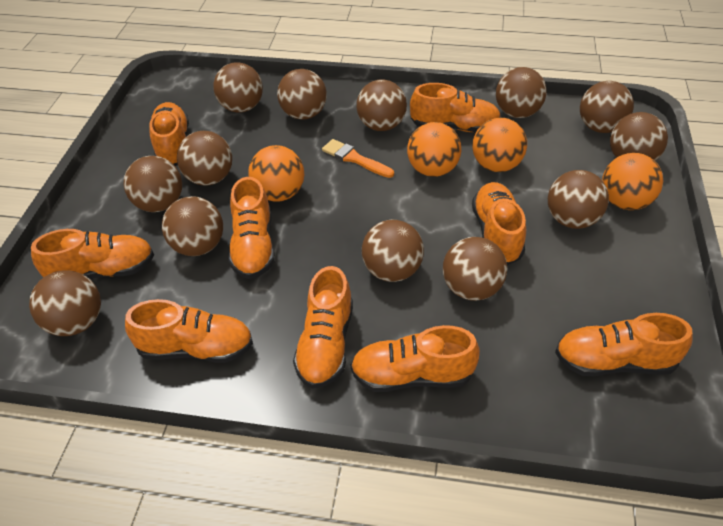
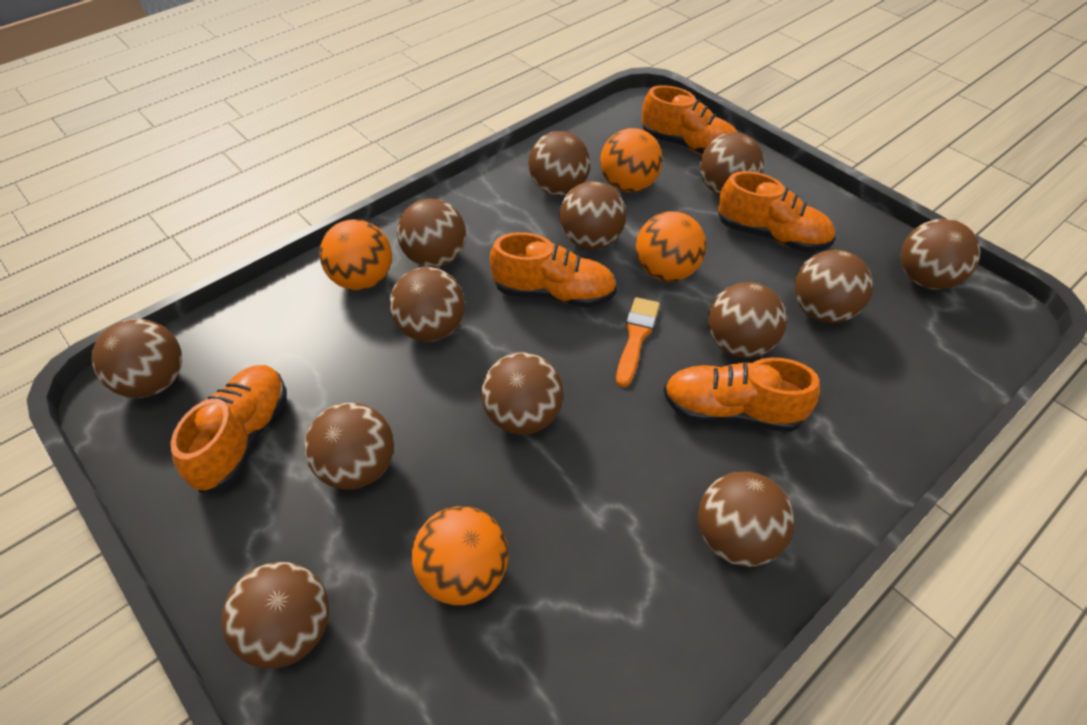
orange shoe: 9 -> 5

